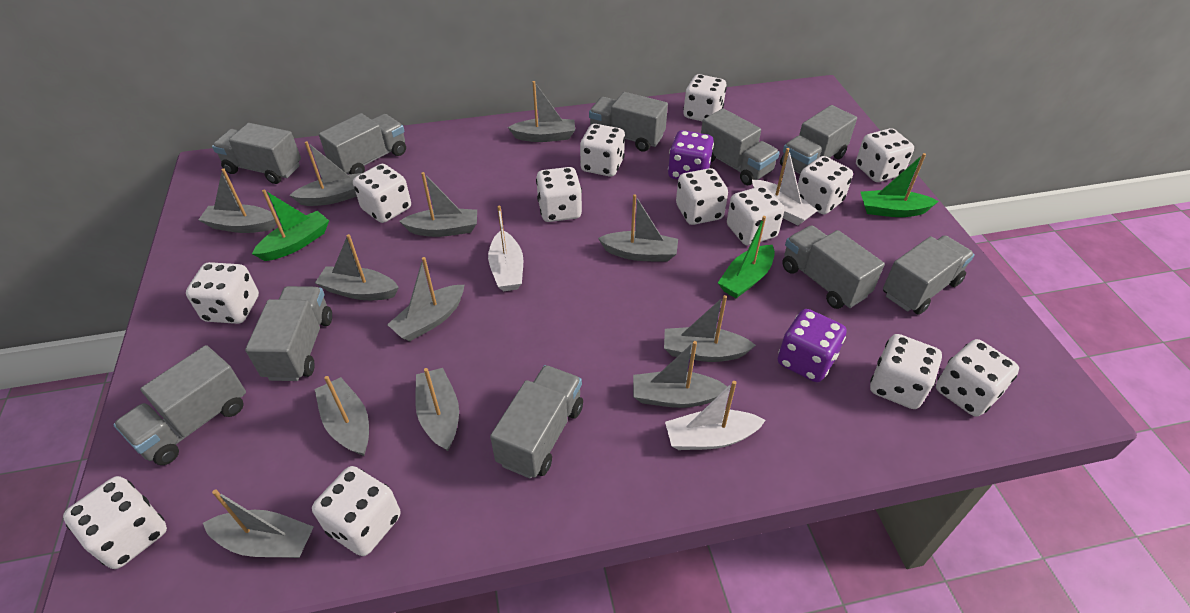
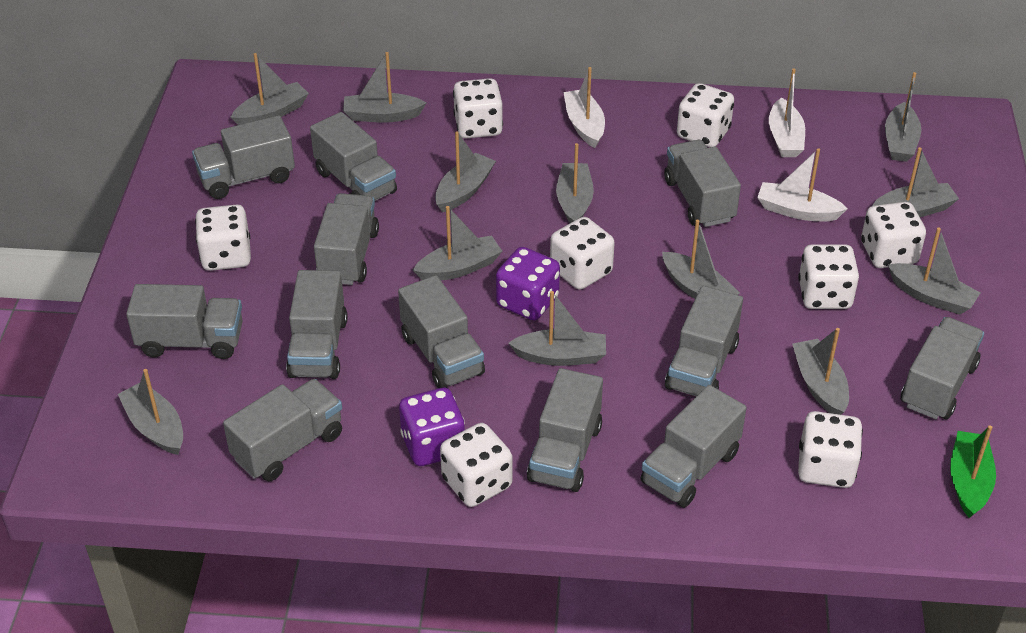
green boat: 3 -> 1
grey truck: 10 -> 12
white dice: 13 -> 8

